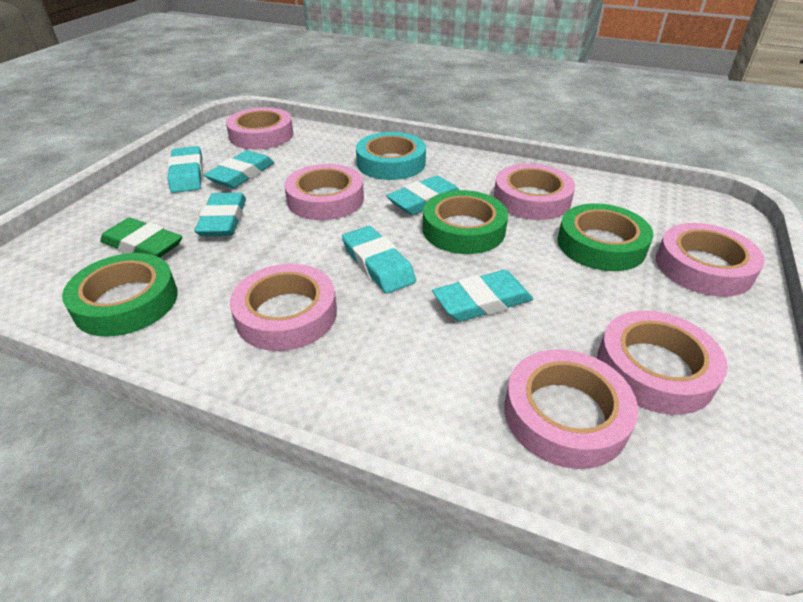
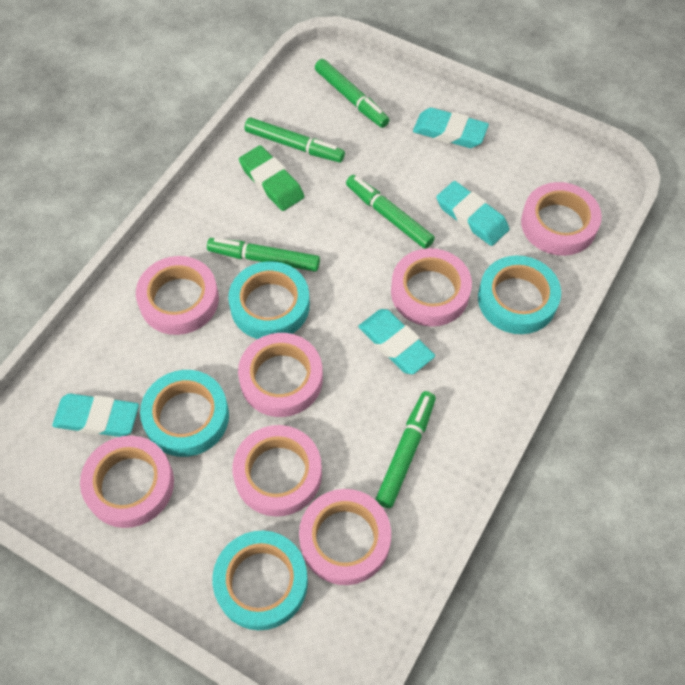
green marker: 0 -> 5
green tape: 3 -> 0
turquoise eraser: 6 -> 4
turquoise tape: 1 -> 4

